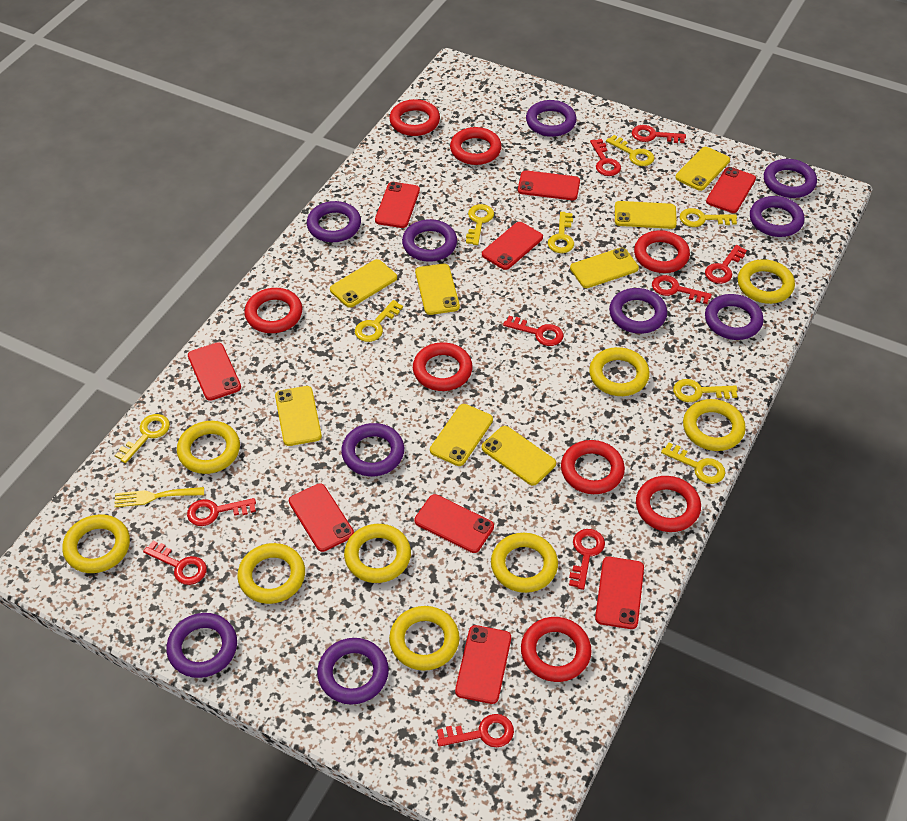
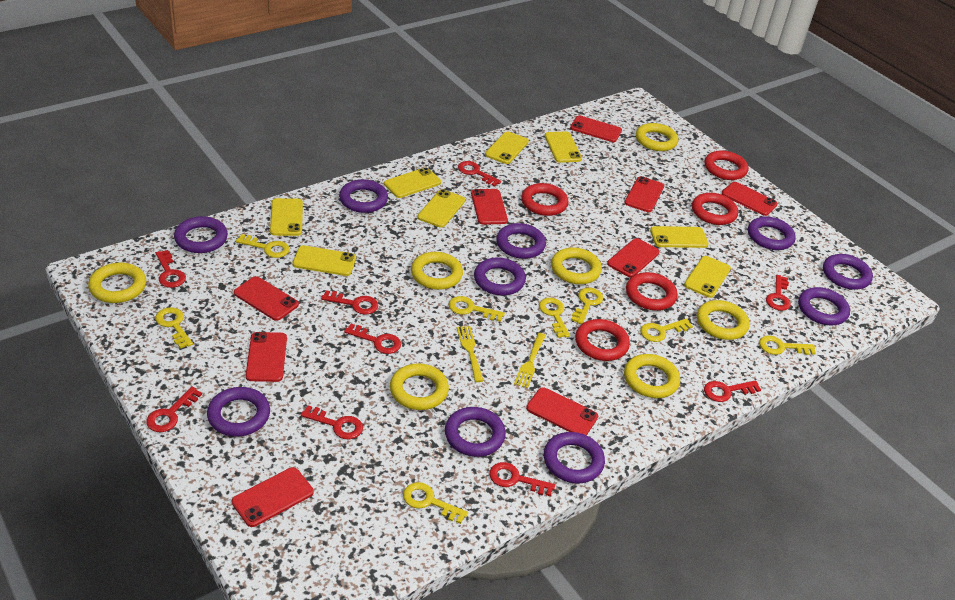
red ring: 8 -> 5
yellow fork: 1 -> 2
yellow ring: 9 -> 7

